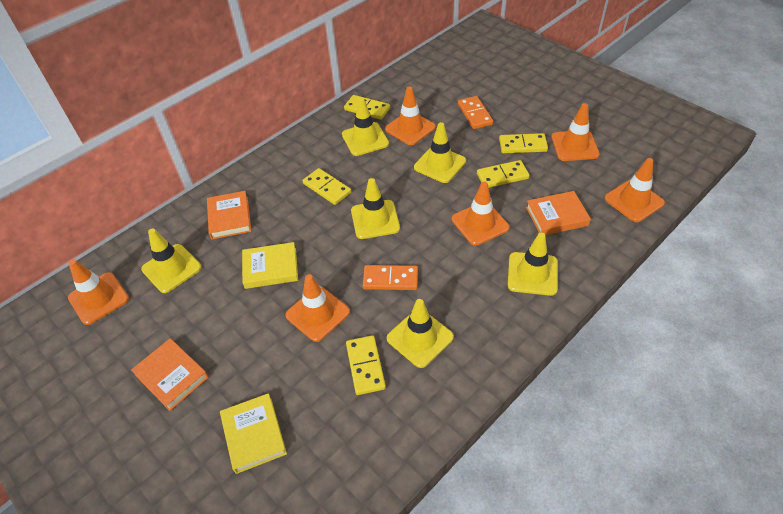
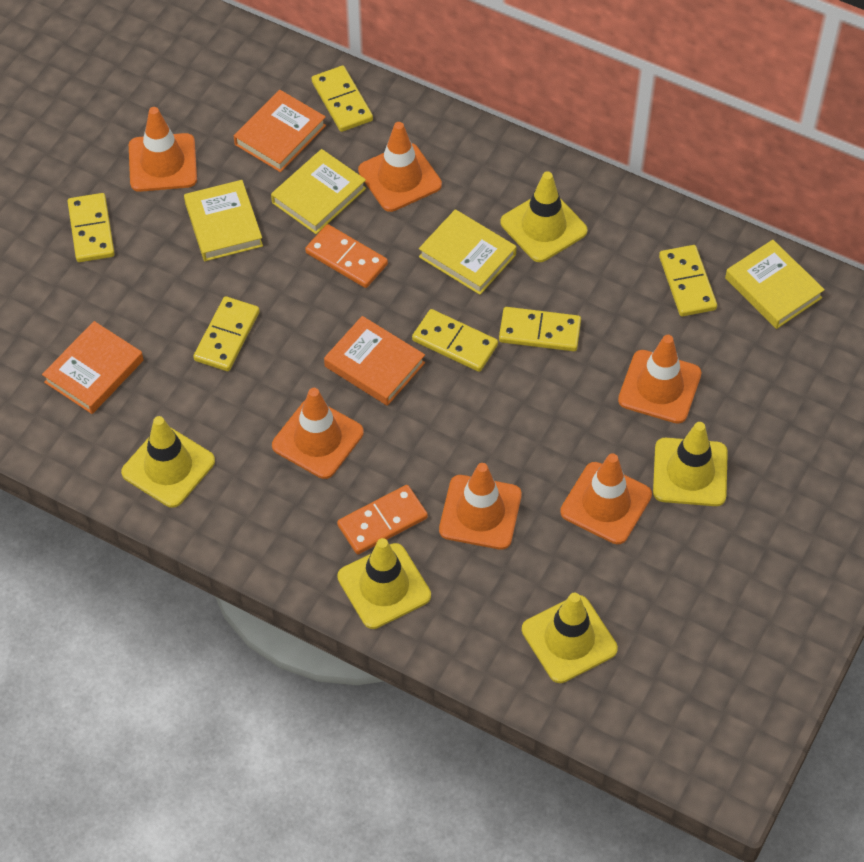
yellow book: 2 -> 4
yellow domino: 5 -> 6
yellow traffic cone: 6 -> 5

